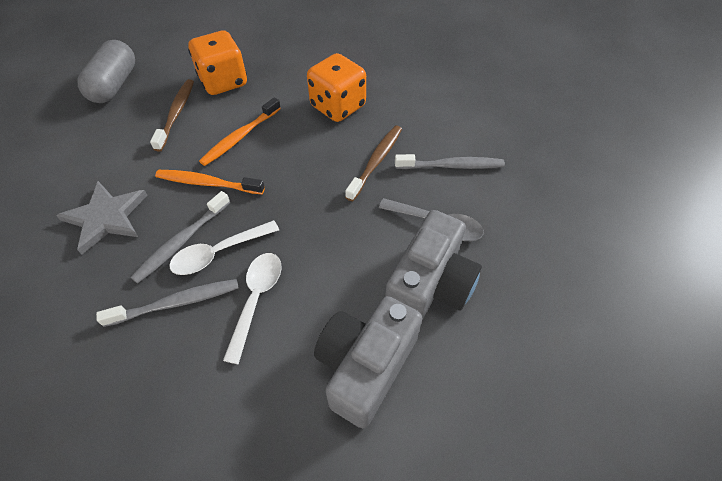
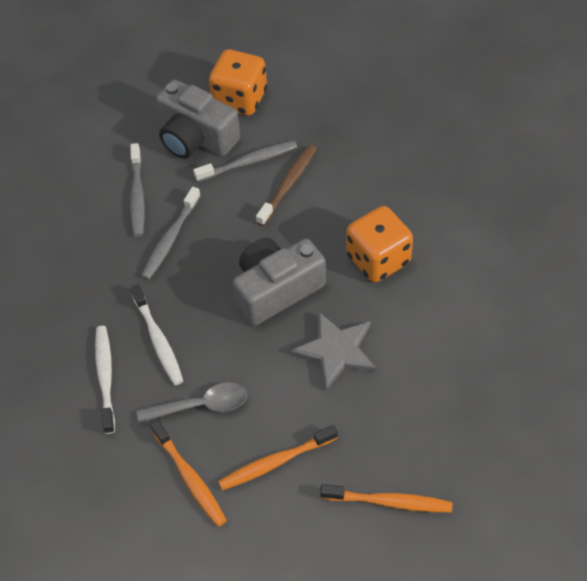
brown toothbrush: 2 -> 1
grey capsule: 1 -> 0
orange toothbrush: 2 -> 3
white spoon: 2 -> 0
white toothbrush: 0 -> 2

